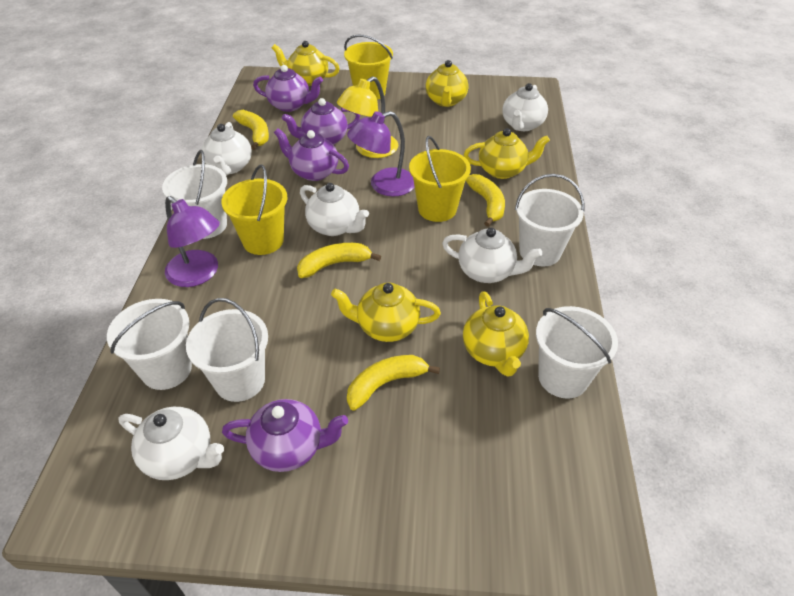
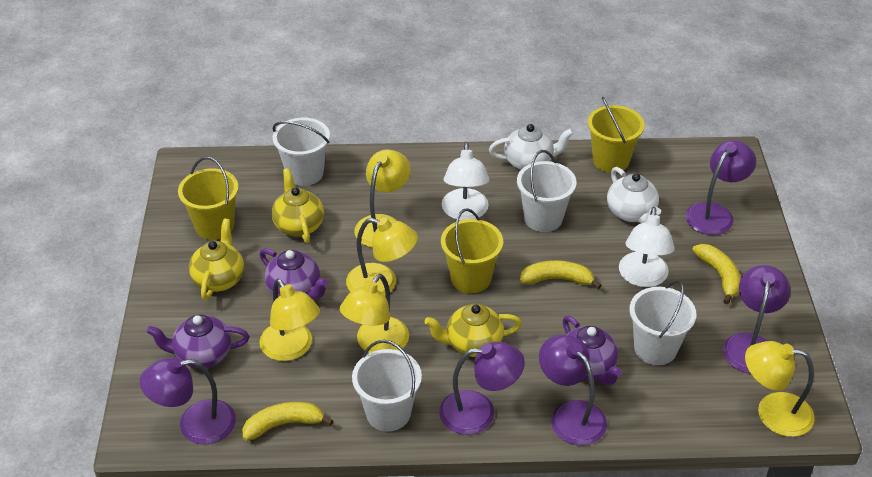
purple lamp: 2 -> 5
purple teapot: 4 -> 3
white bucket: 5 -> 4
white lamp: 0 -> 2
white teapot: 5 -> 2
yellow banana: 4 -> 3
yellow lamp: 1 -> 5
yellow teapot: 5 -> 3

